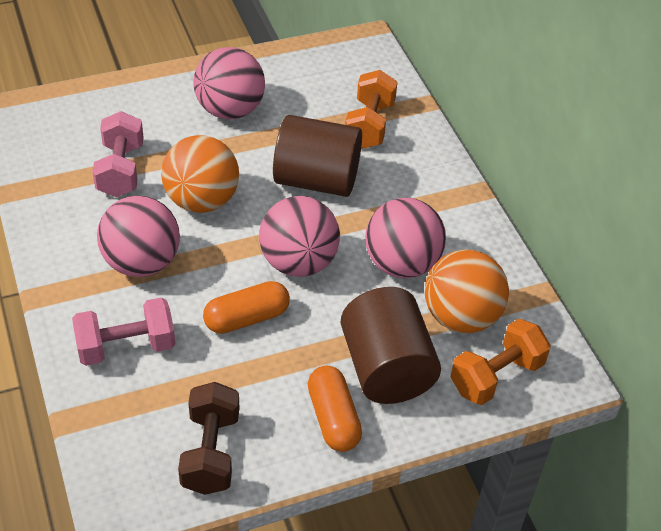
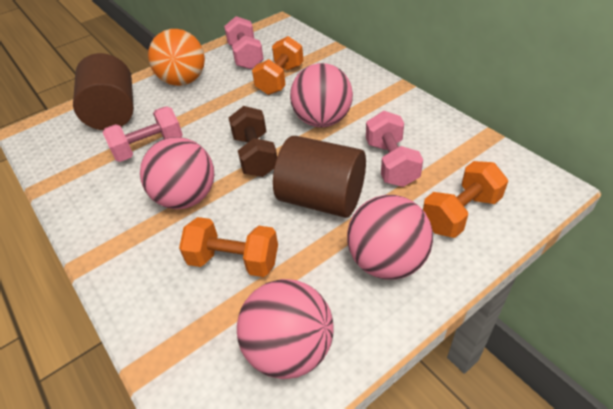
orange ball: 2 -> 1
orange capsule: 2 -> 0
orange dumbbell: 2 -> 3
pink dumbbell: 2 -> 3

